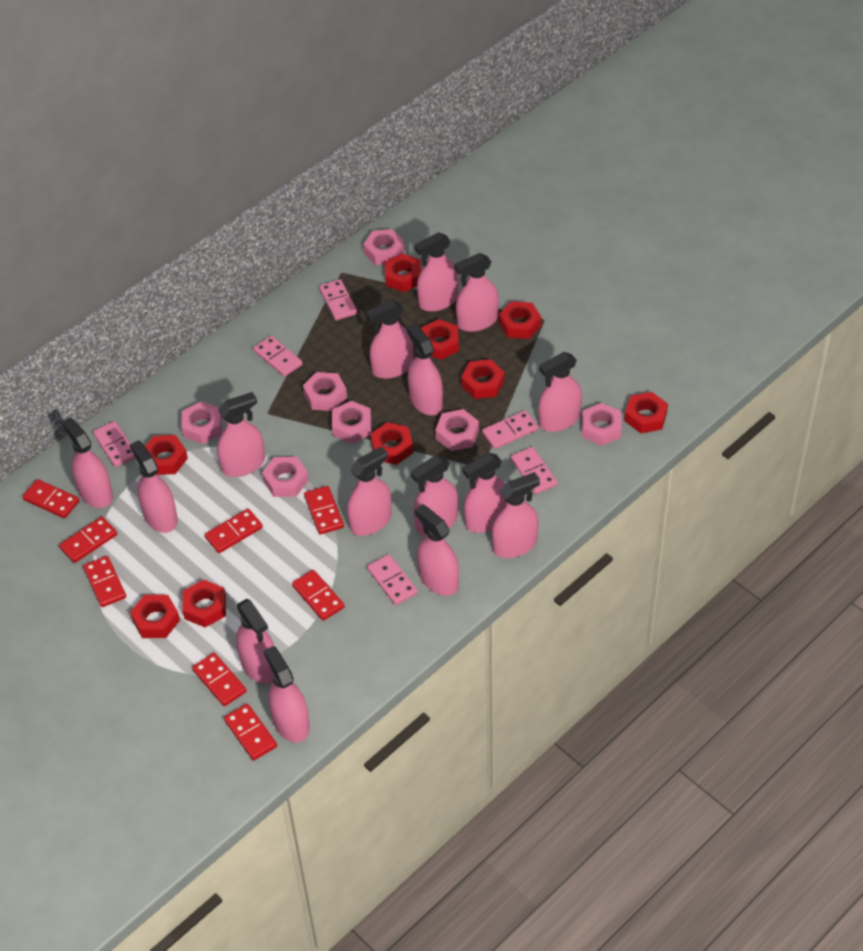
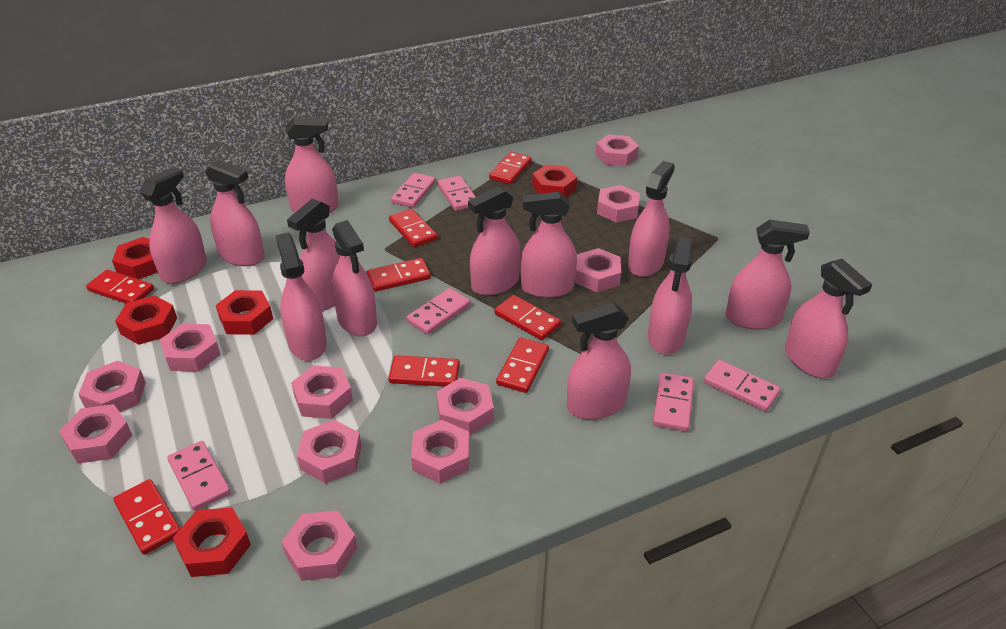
pink nut: 7 -> 11
pink spray bottle: 15 -> 13
red nut: 9 -> 5

